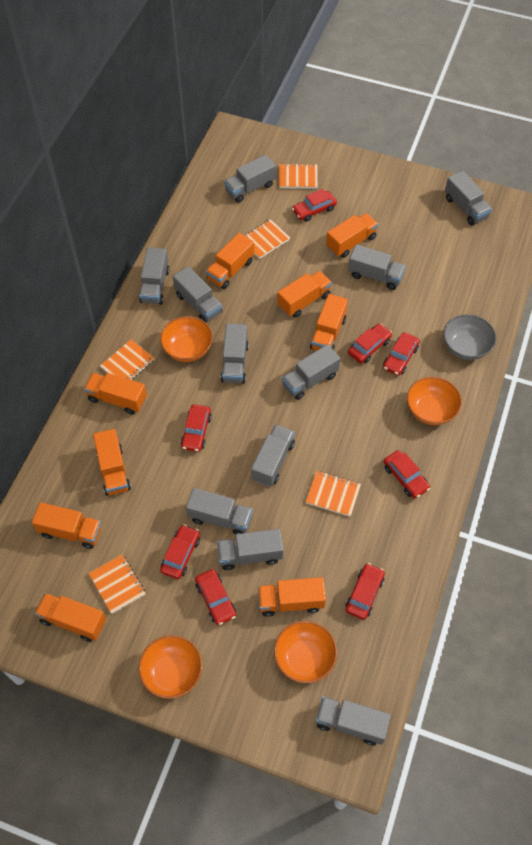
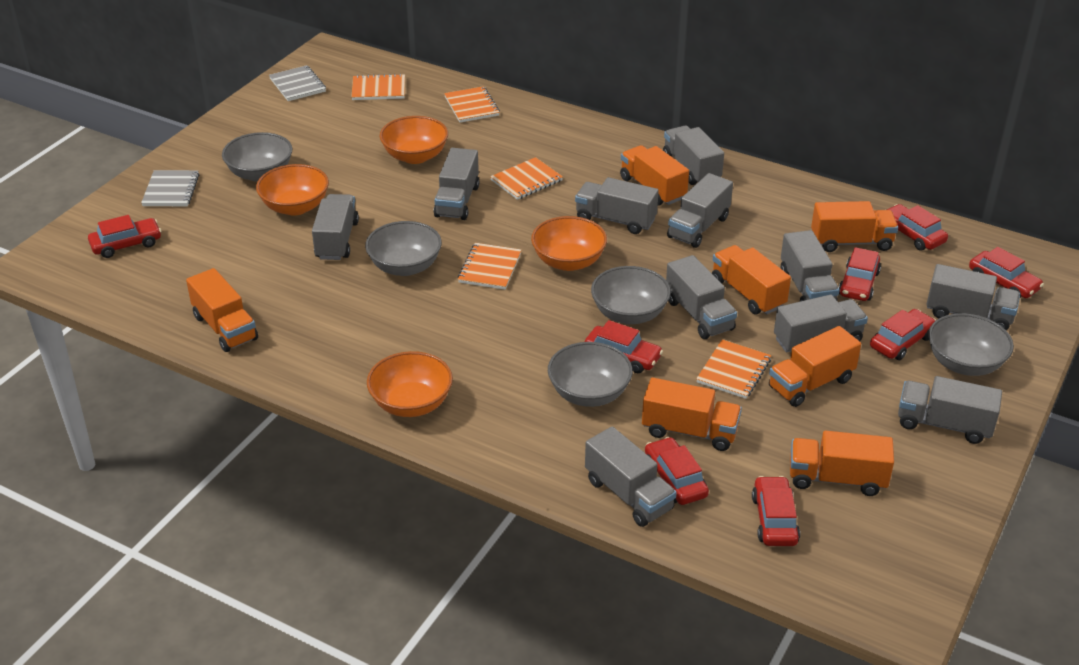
grey bowl: 1 -> 5
grey notebook: 0 -> 2
orange truck: 9 -> 7

